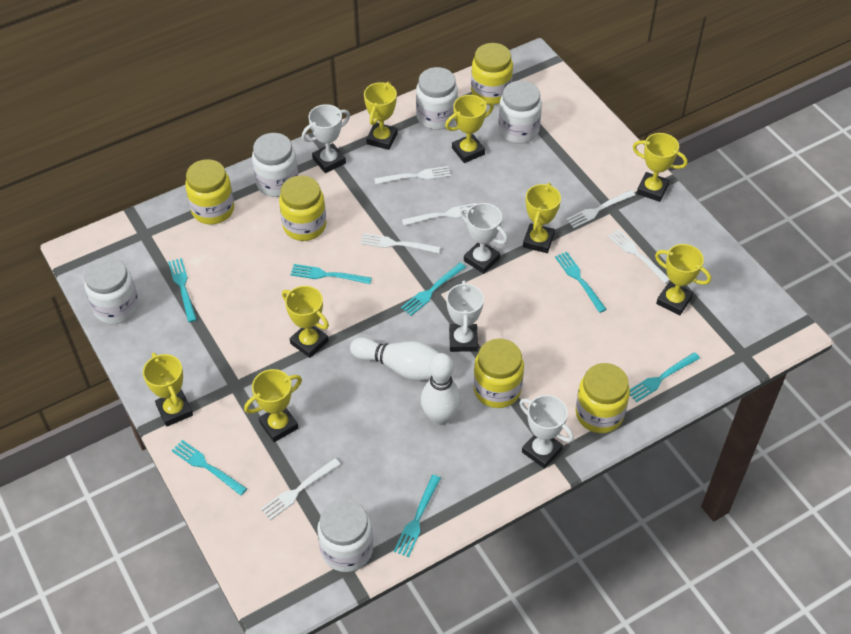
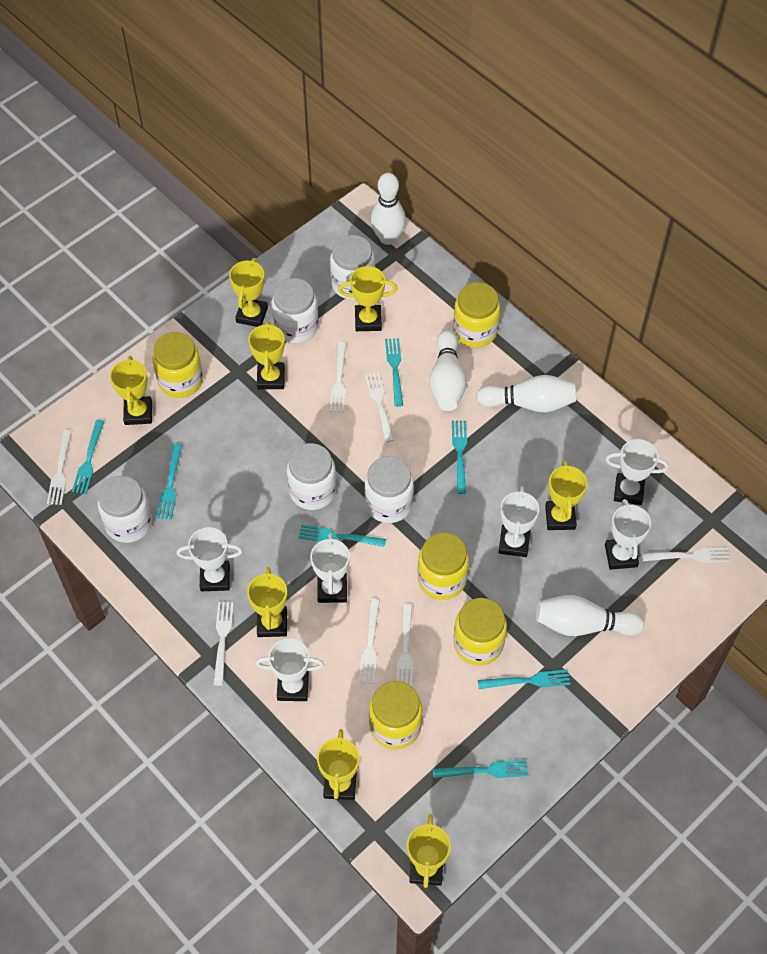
white bowling pin: 2 -> 4
white fork: 6 -> 7
white trophy: 4 -> 6

